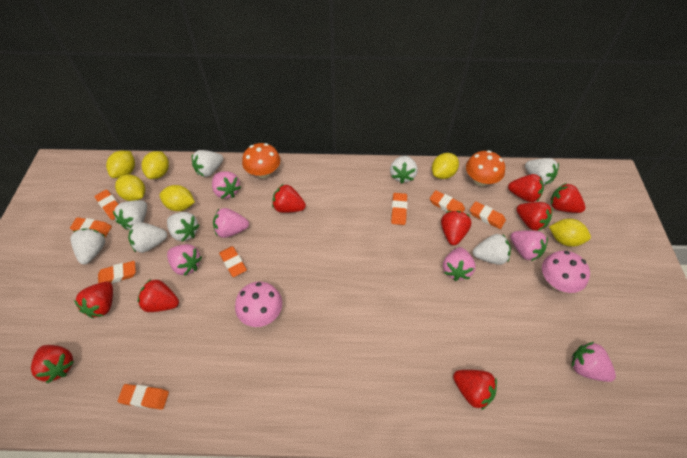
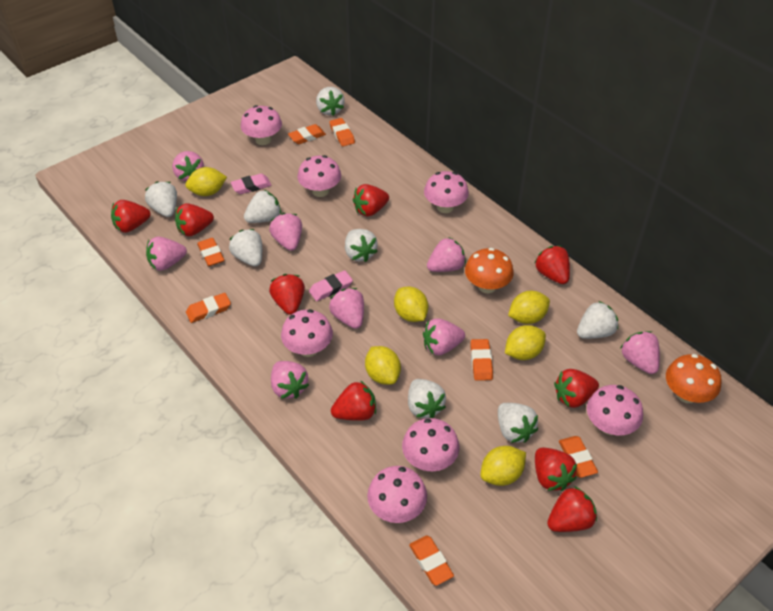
orange eraser: 8 -> 7
pink eraser: 0 -> 2
pink mushroom: 2 -> 7
pink strawberry: 6 -> 8

